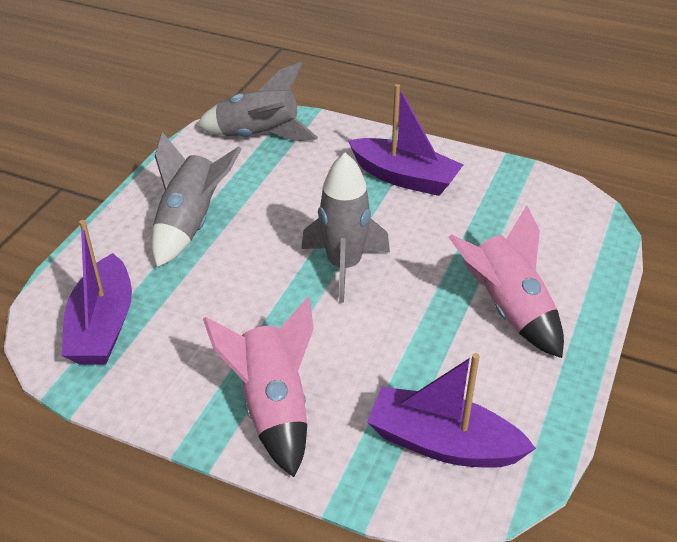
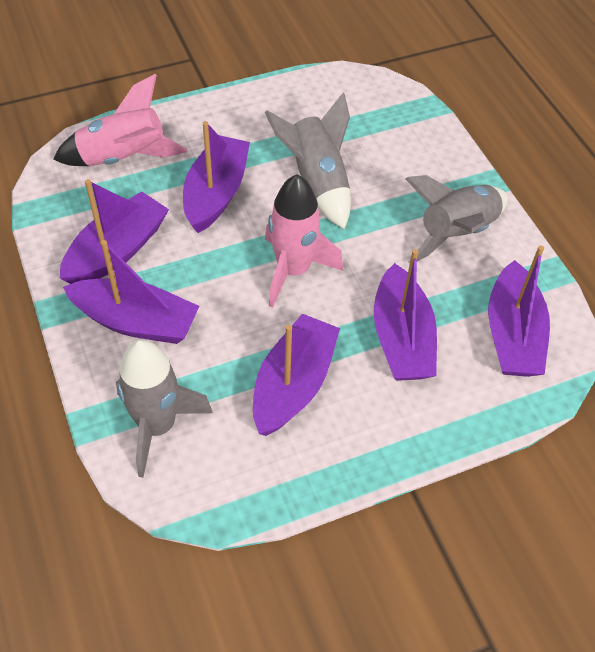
purple boat: 3 -> 6

